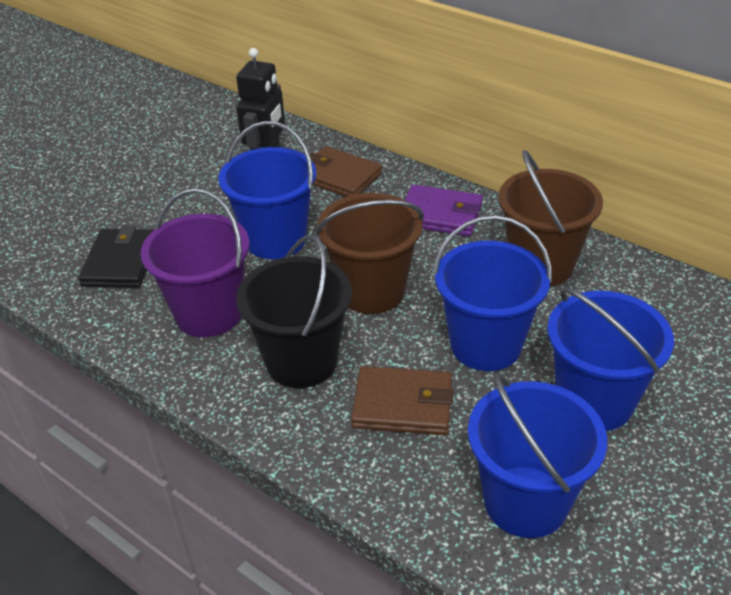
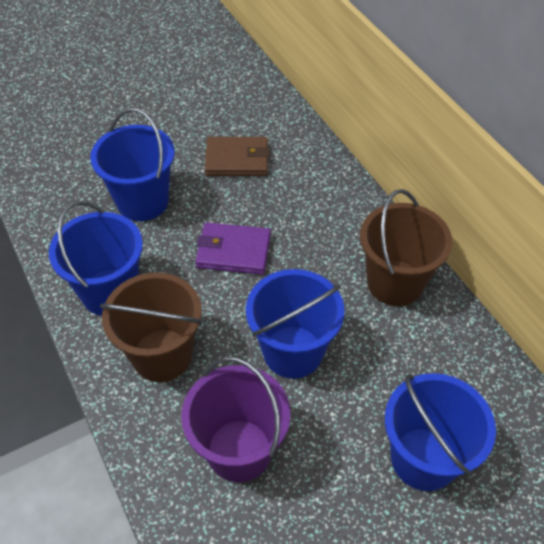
black bucket: 1 -> 0
black robot: 1 -> 0
black wallet: 1 -> 0
brown wallet: 2 -> 1

